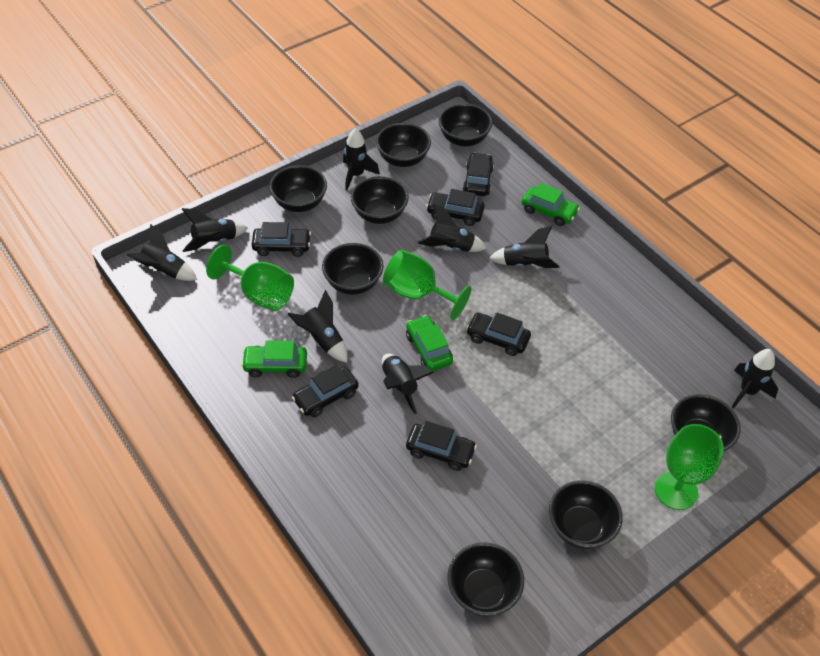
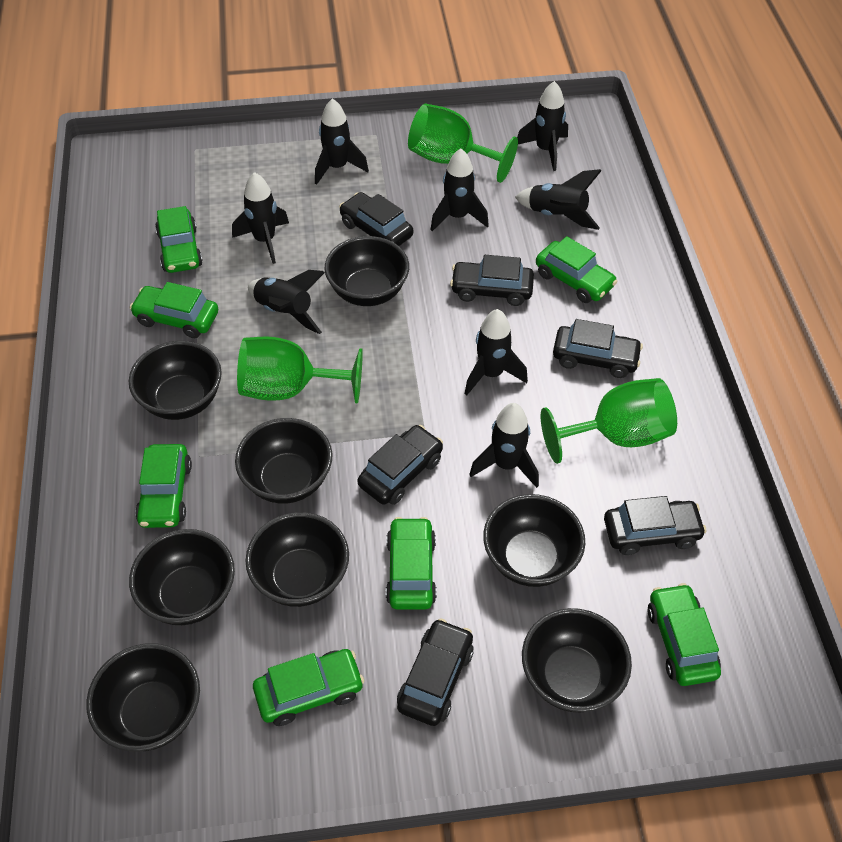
green car: 3 -> 7

